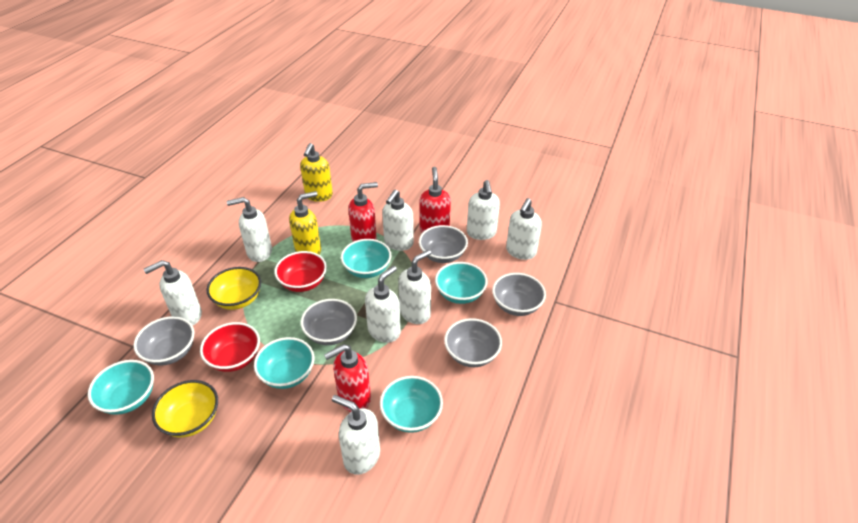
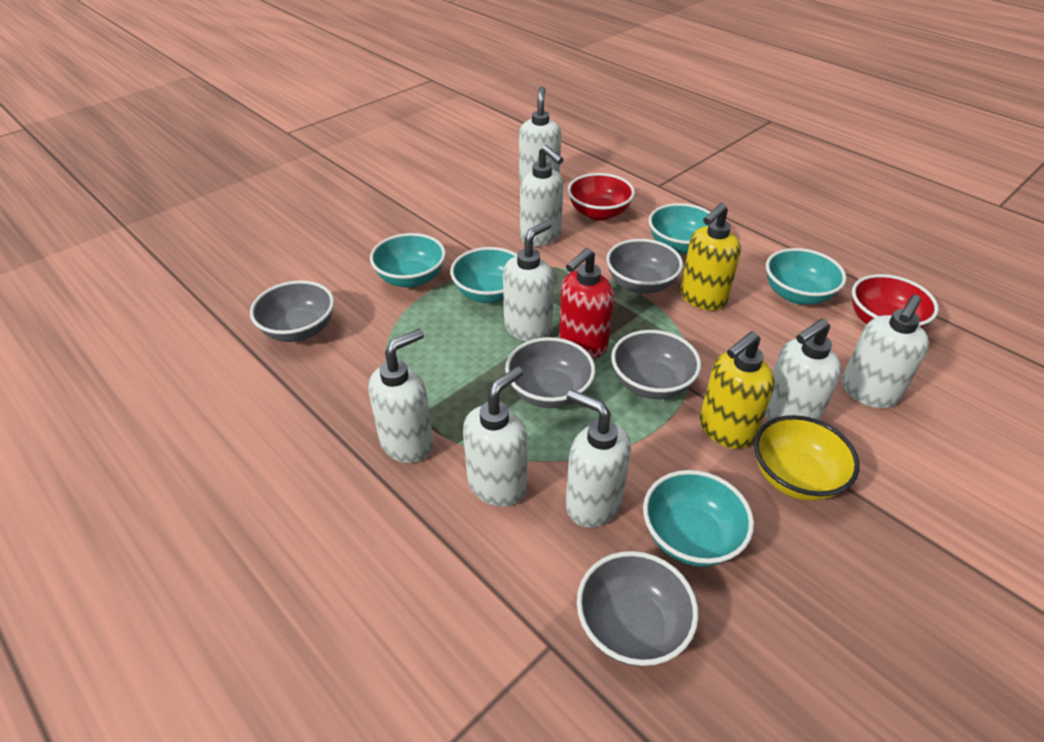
red soap dispenser: 3 -> 1
yellow bowl: 2 -> 1

